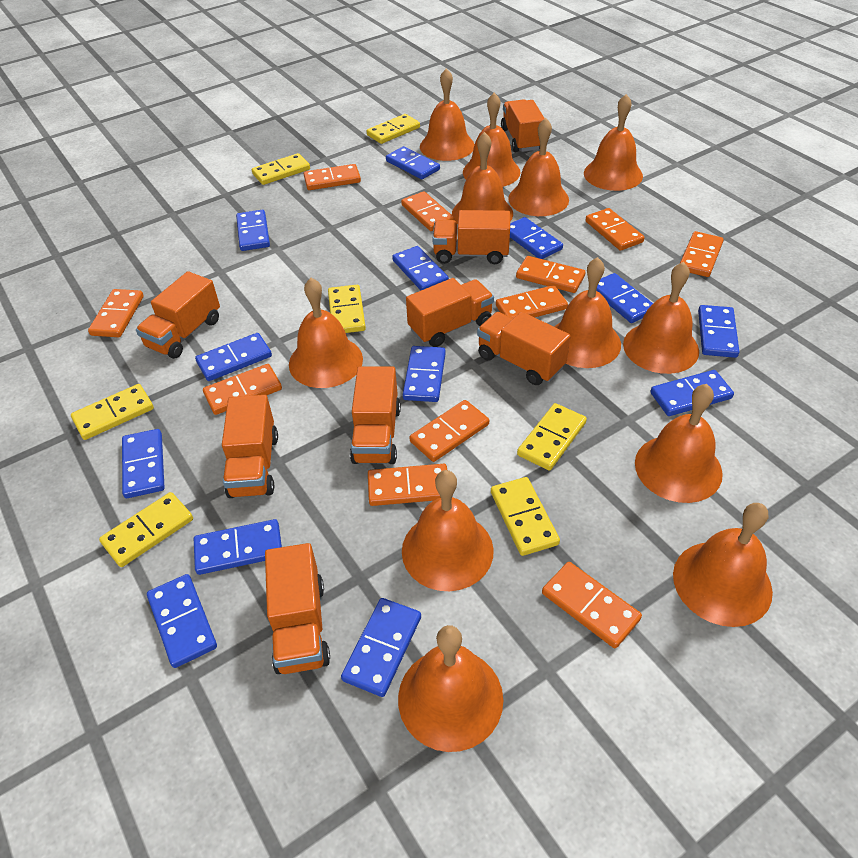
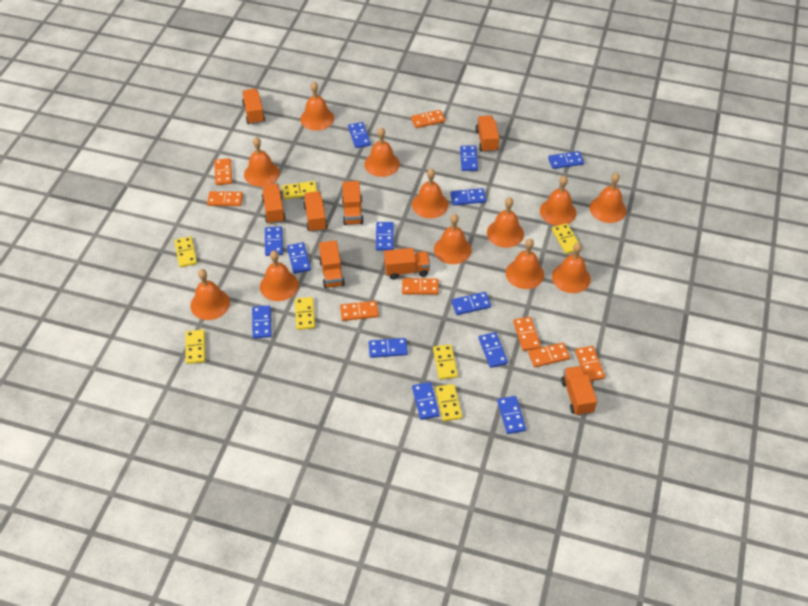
orange domino: 11 -> 8

